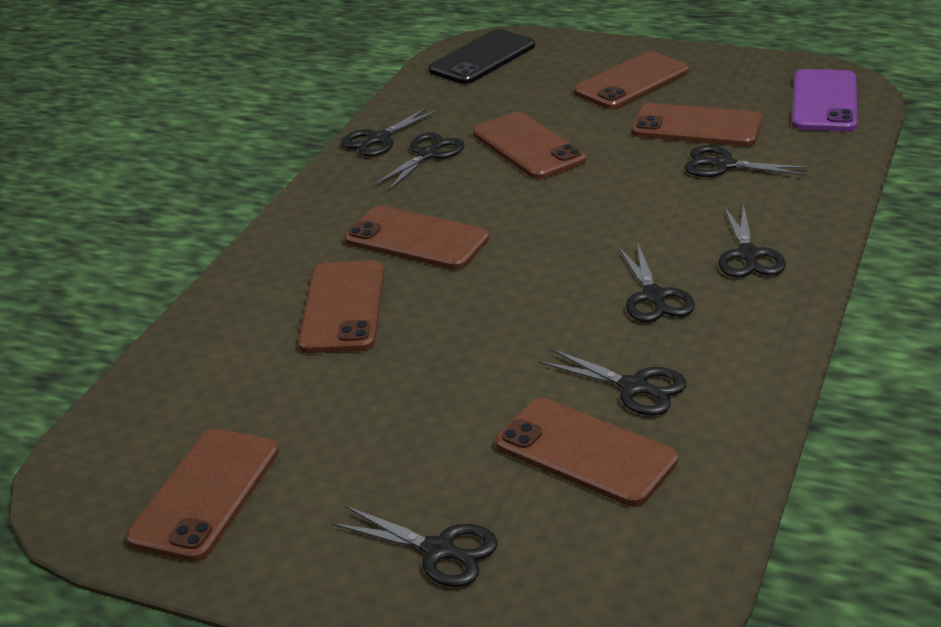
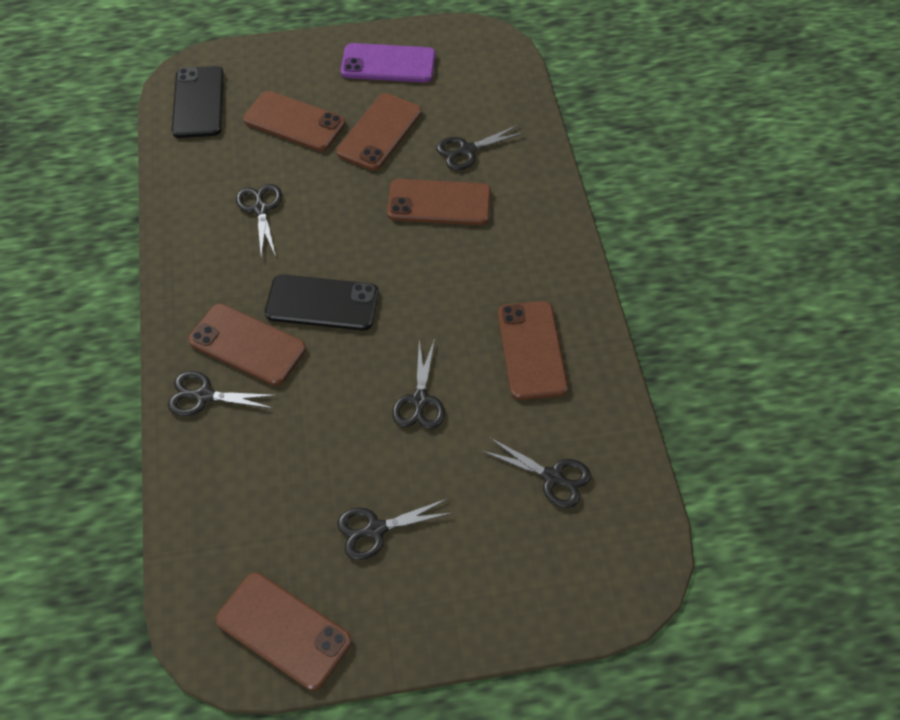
black phone: 1 -> 2
black scissors: 7 -> 6
brown phone: 7 -> 6

